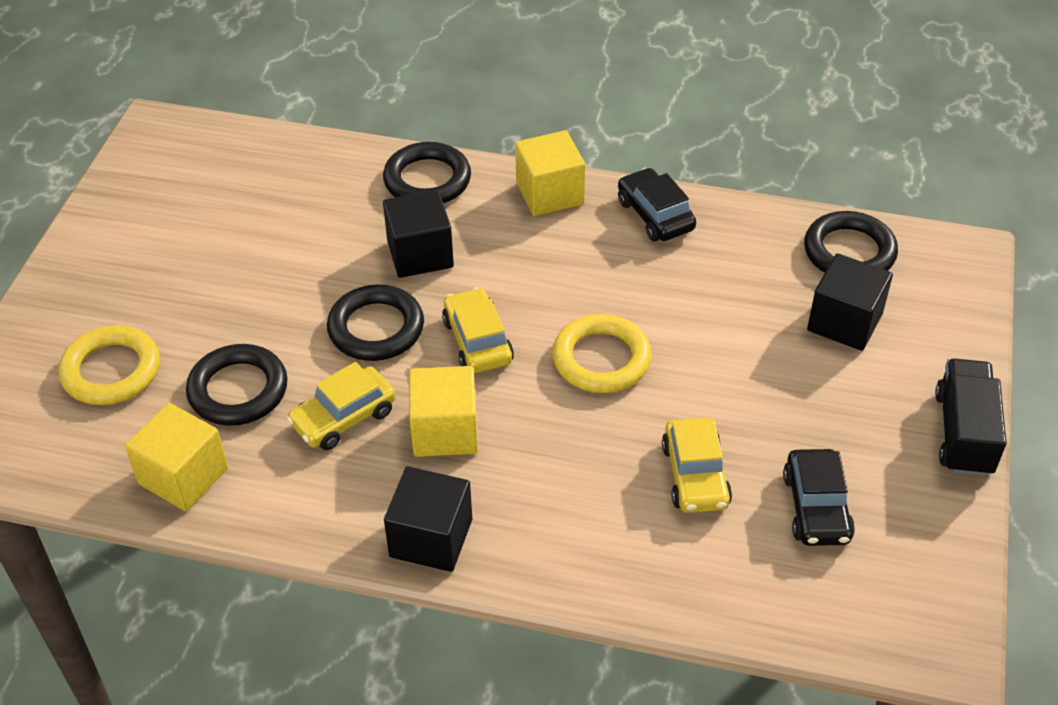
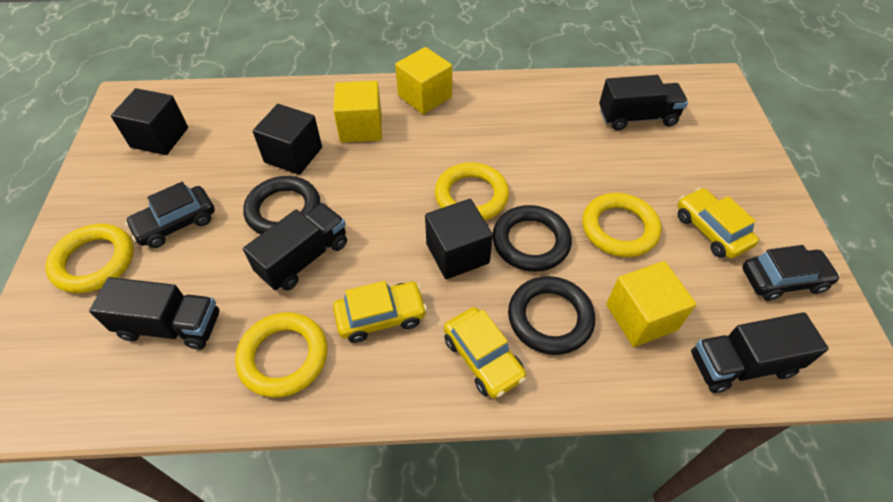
black ring: 4 -> 3
black truck: 1 -> 4
yellow ring: 2 -> 4

